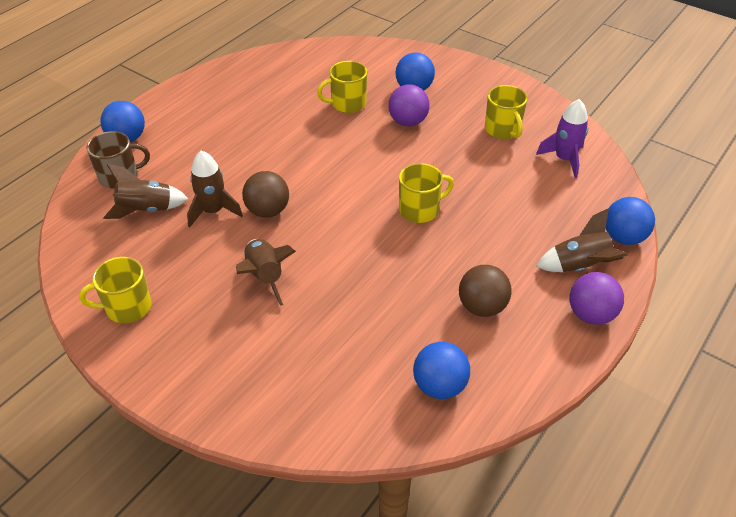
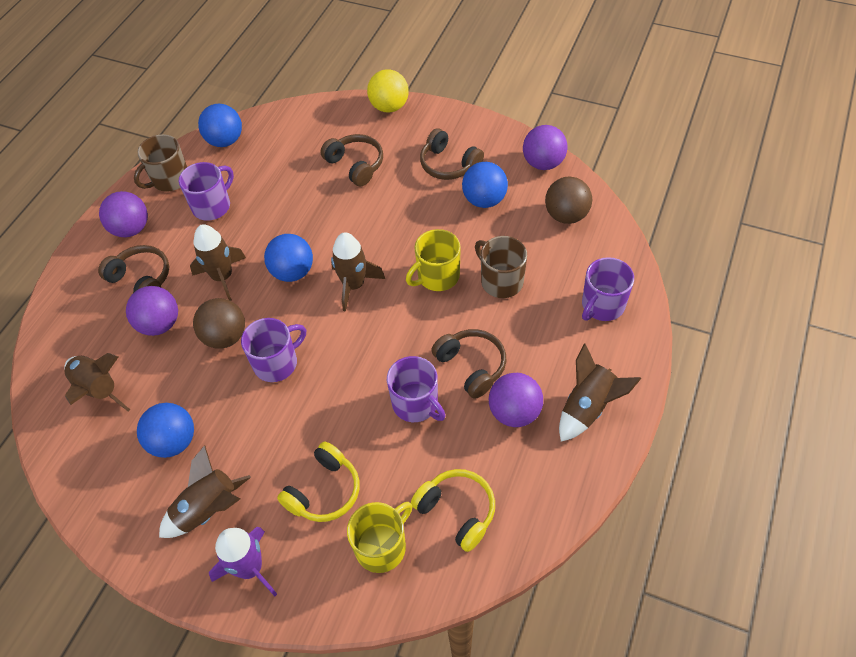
brown headphones: 0 -> 4
brown mug: 1 -> 2
brown rocket: 4 -> 5
purple ball: 2 -> 4
purple mug: 0 -> 4
yellow ball: 0 -> 1
yellow headphones: 0 -> 2
yellow mug: 4 -> 2

